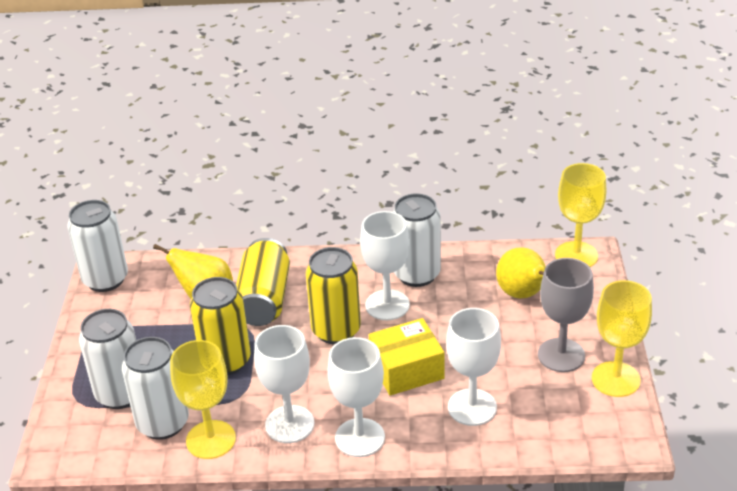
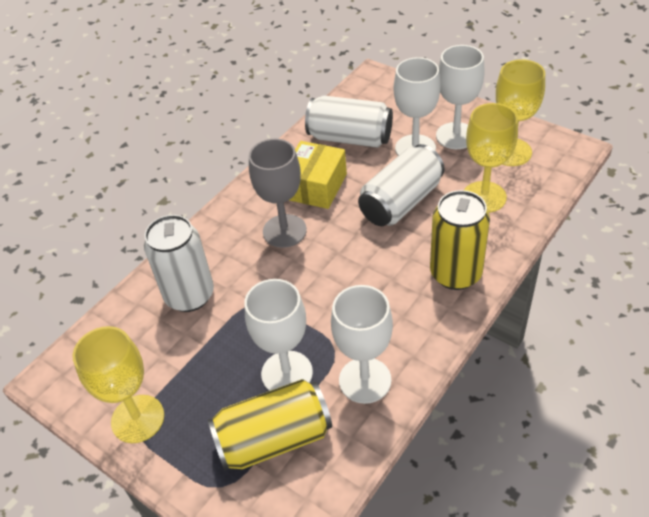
white can: 4 -> 3
yellow can: 3 -> 2
yellow pear: 2 -> 0

